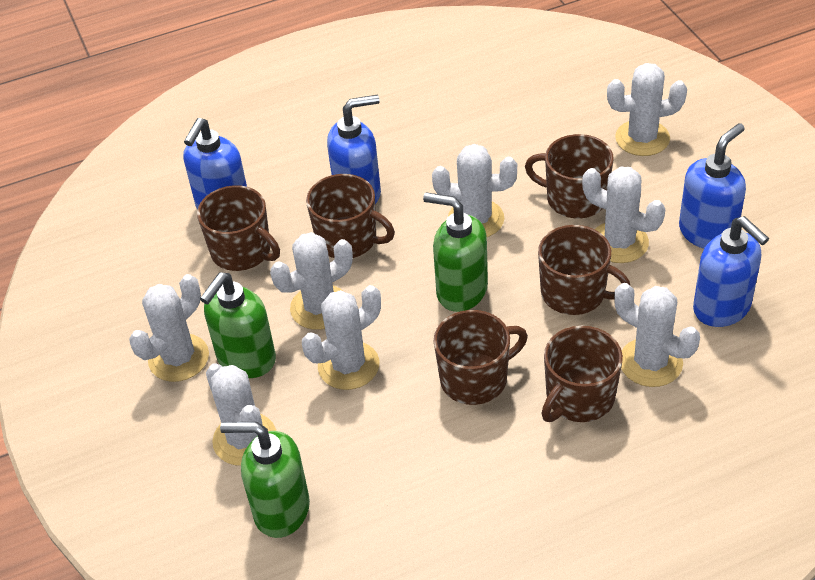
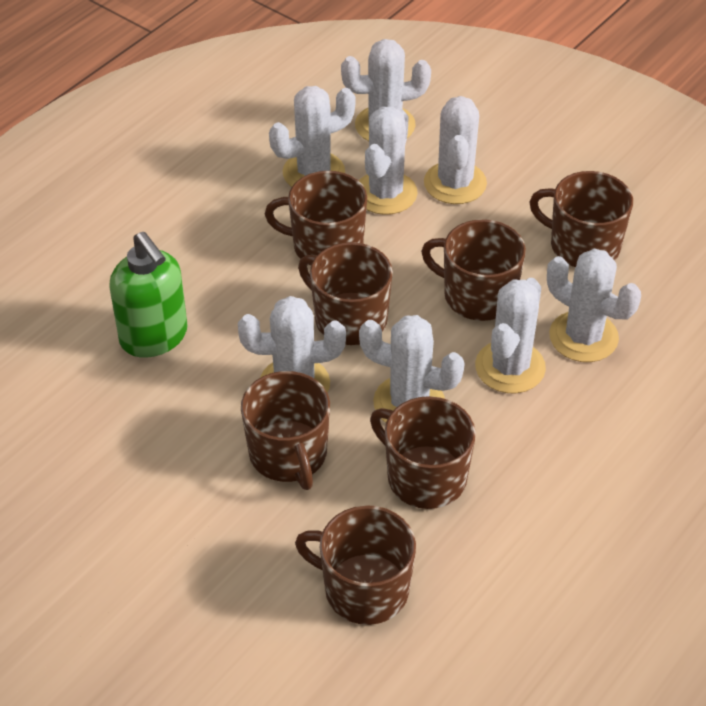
blue soap dispenser: 4 -> 0
brown mug: 6 -> 7
green soap dispenser: 3 -> 1

